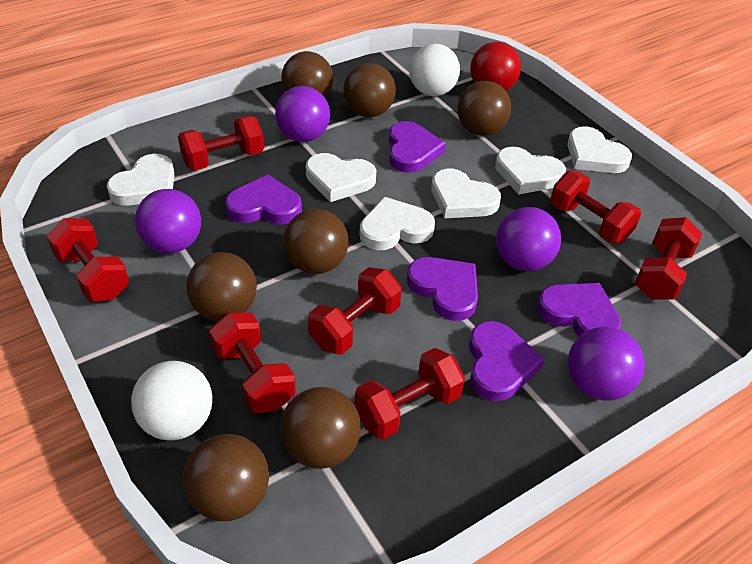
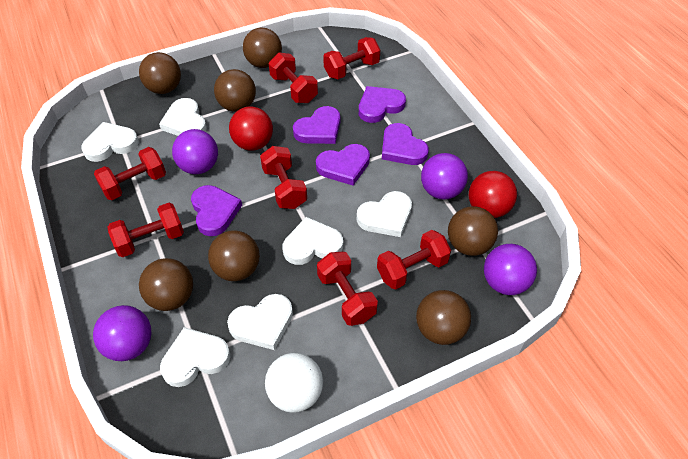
red ball: 1 -> 2
white ball: 2 -> 1

